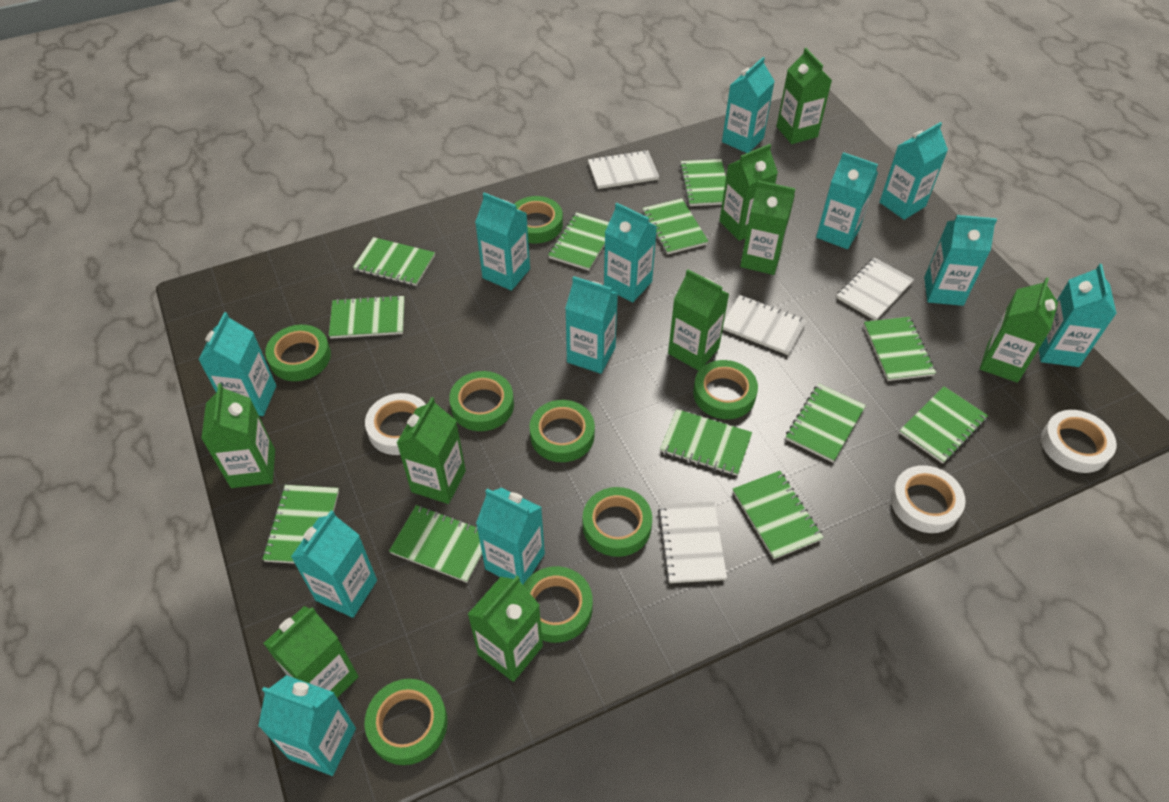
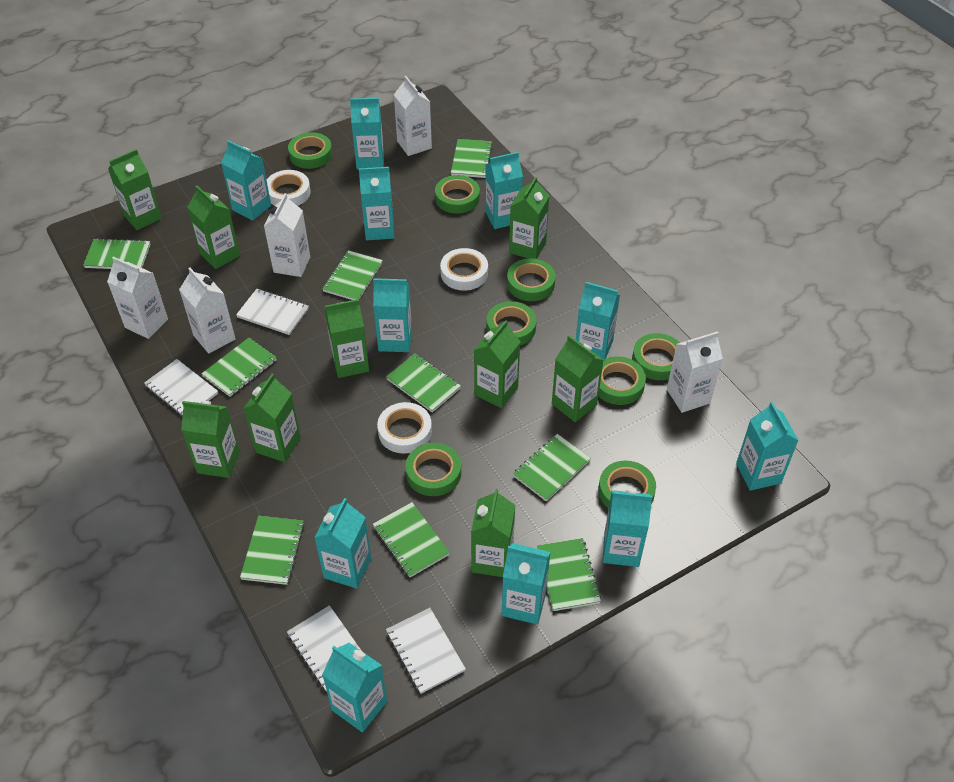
green notebook: 12 -> 9
turquoise carton: 12 -> 11
white carton: 0 -> 5

